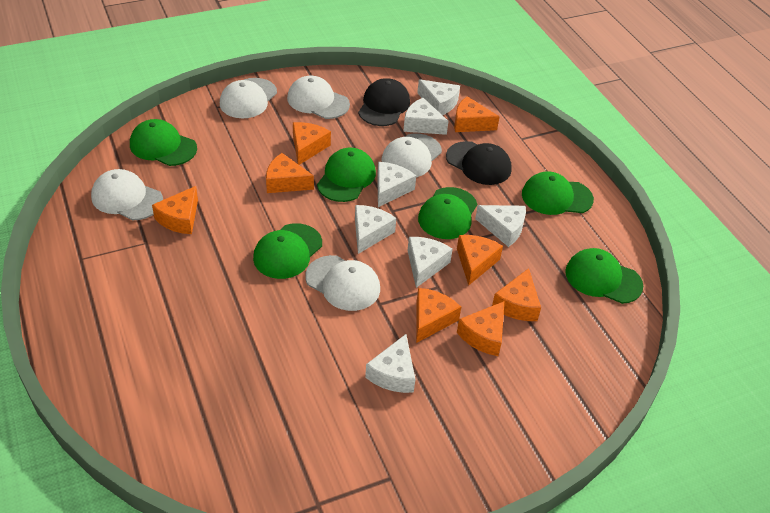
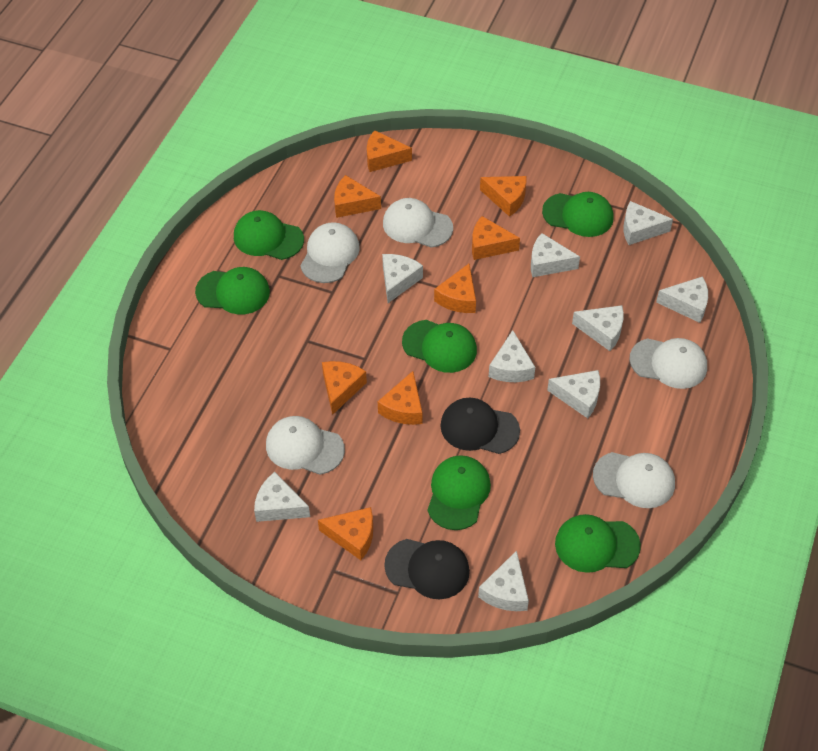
white cheese: 7 -> 9

